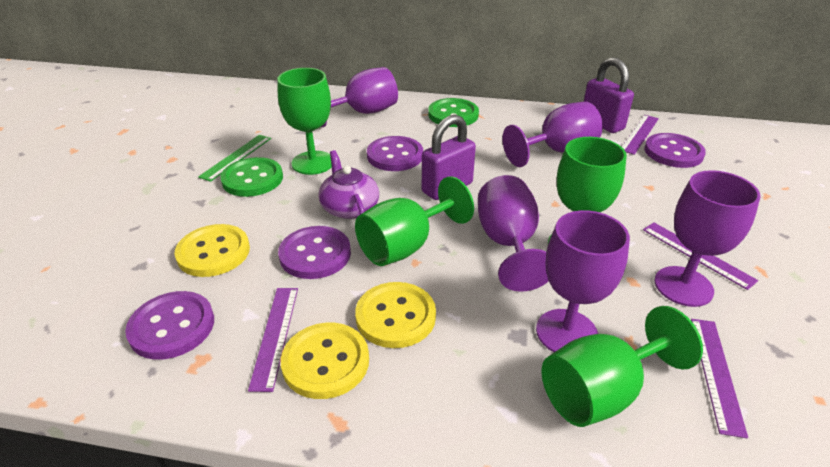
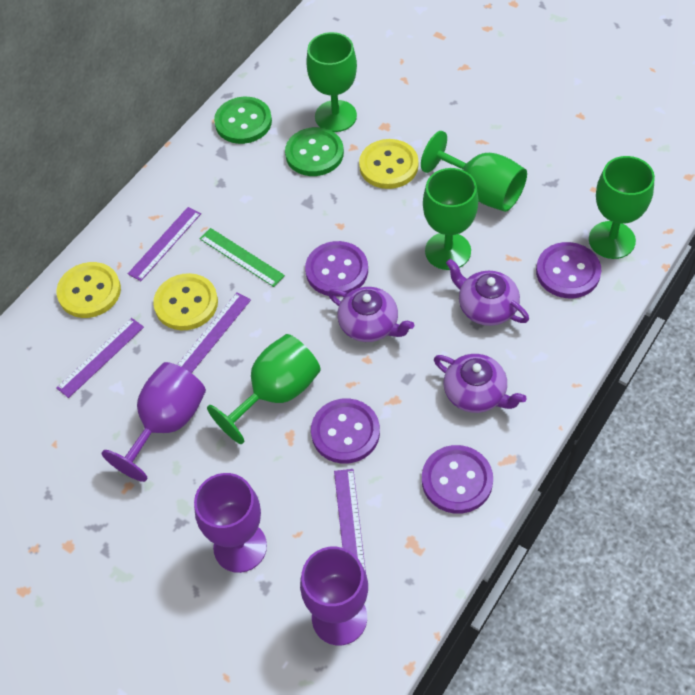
green goblet: 4 -> 5
purple goblet: 5 -> 3
purple padlock: 2 -> 0
purple teapot: 1 -> 3

